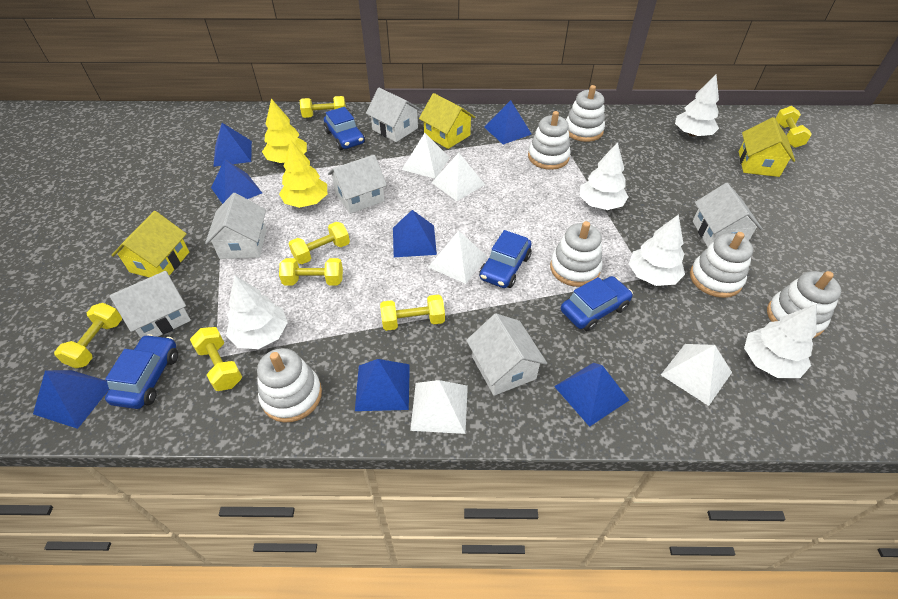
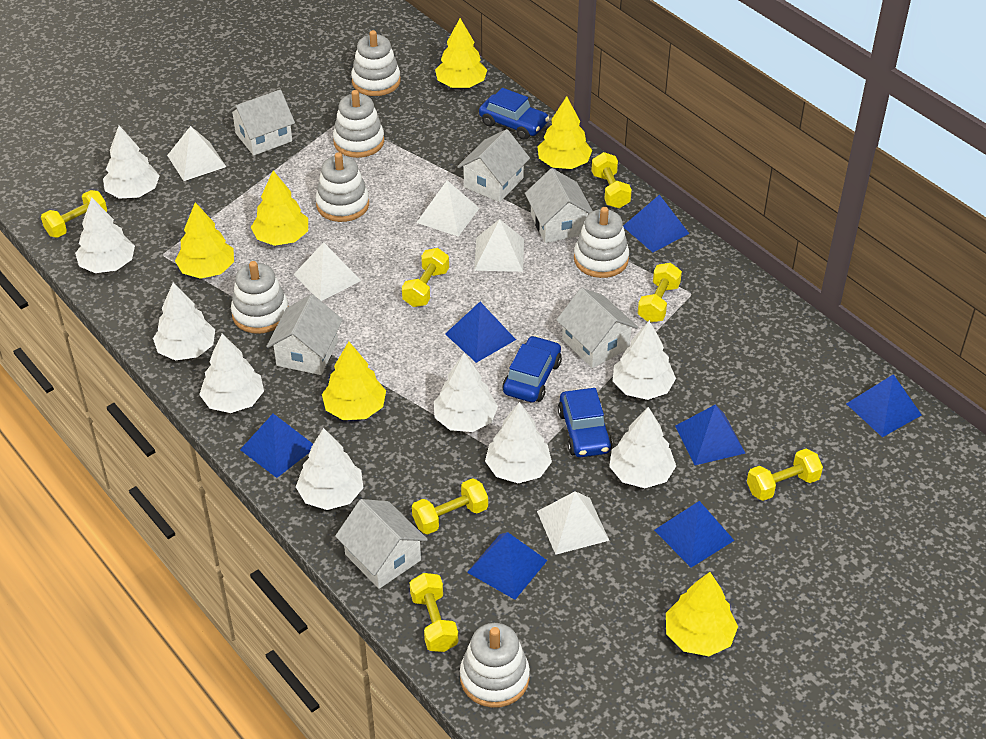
blue car: 4 -> 3
white tree: 5 -> 9
yellow house: 3 -> 0
yellow tree: 2 -> 6

